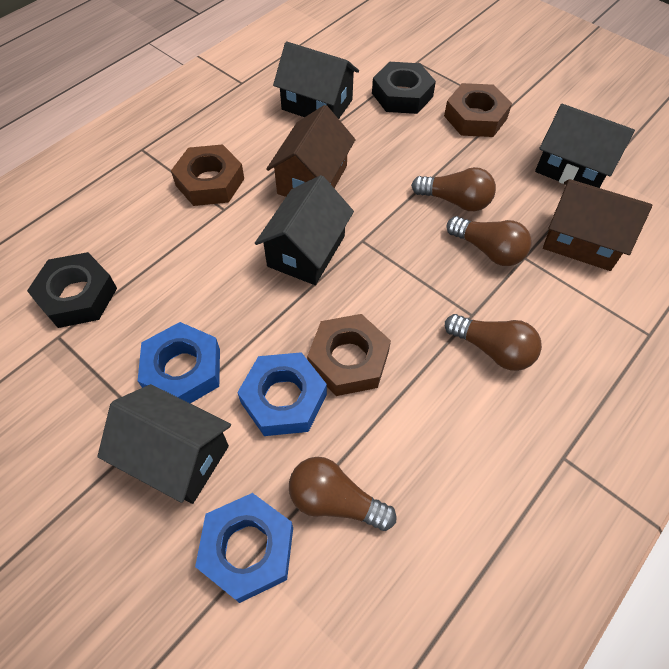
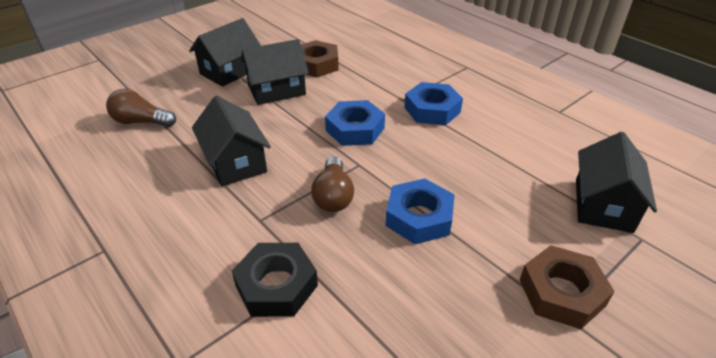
black nut: 2 -> 1
brown house: 2 -> 0
brown light bulb: 4 -> 2
brown nut: 3 -> 2

